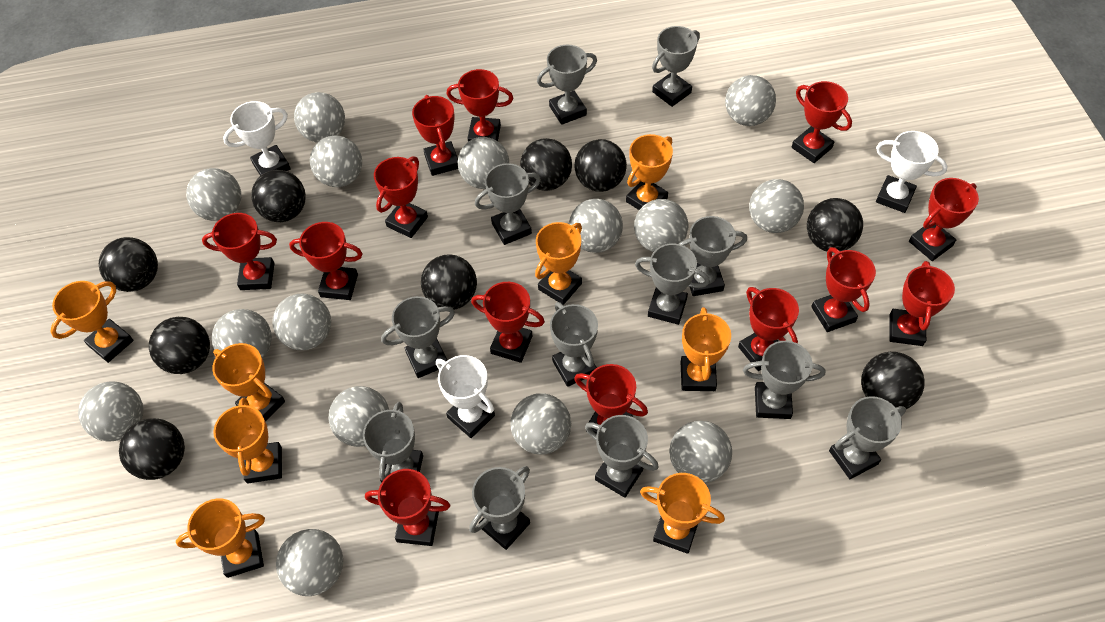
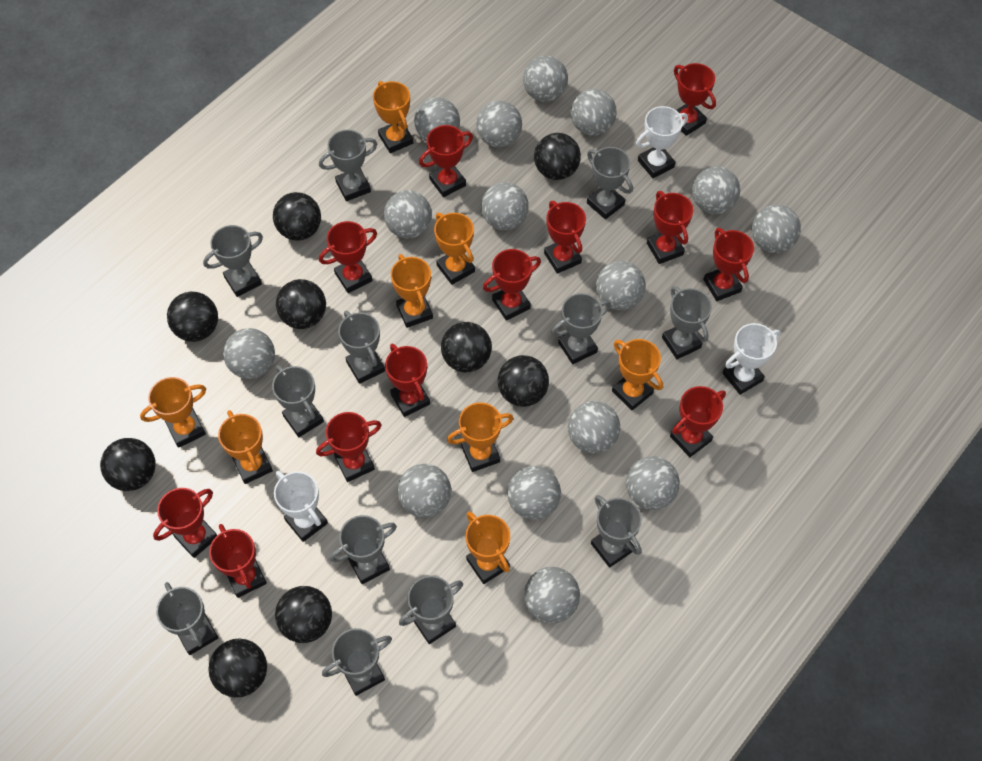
red trophy: 13 -> 12

